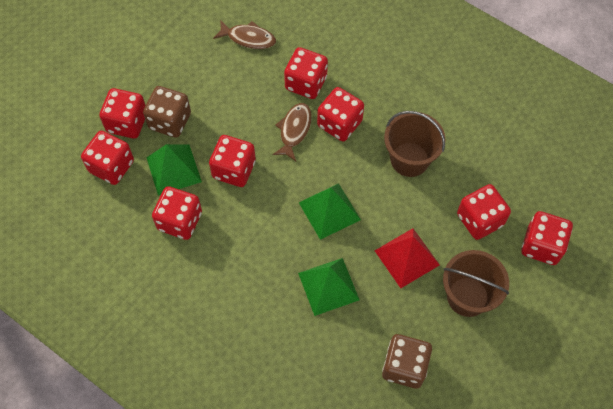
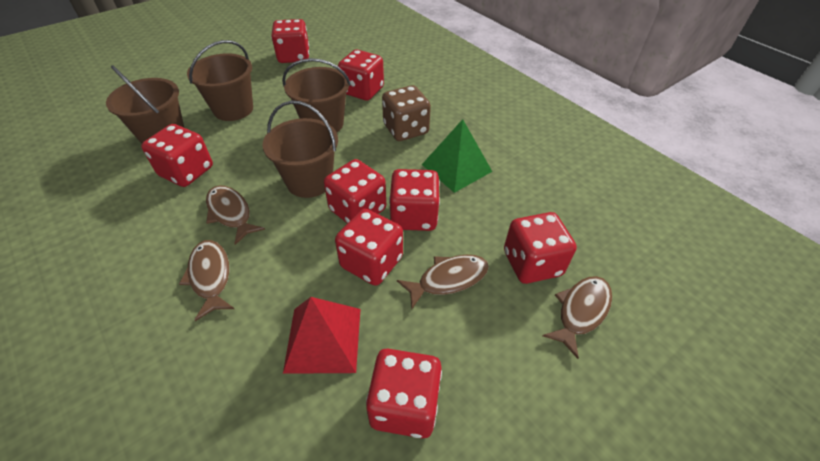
brown bucket: 2 -> 4
brown dice: 2 -> 1
brown fish: 2 -> 4
green pyramid: 3 -> 1

